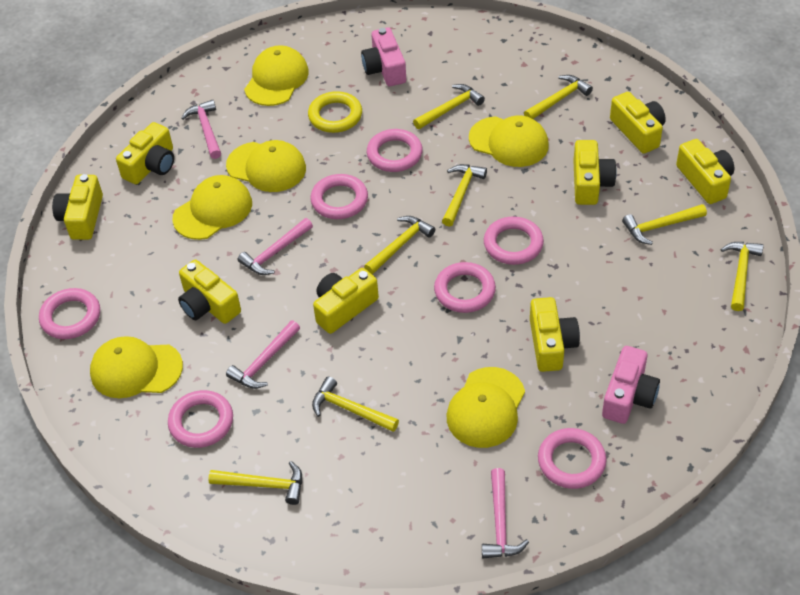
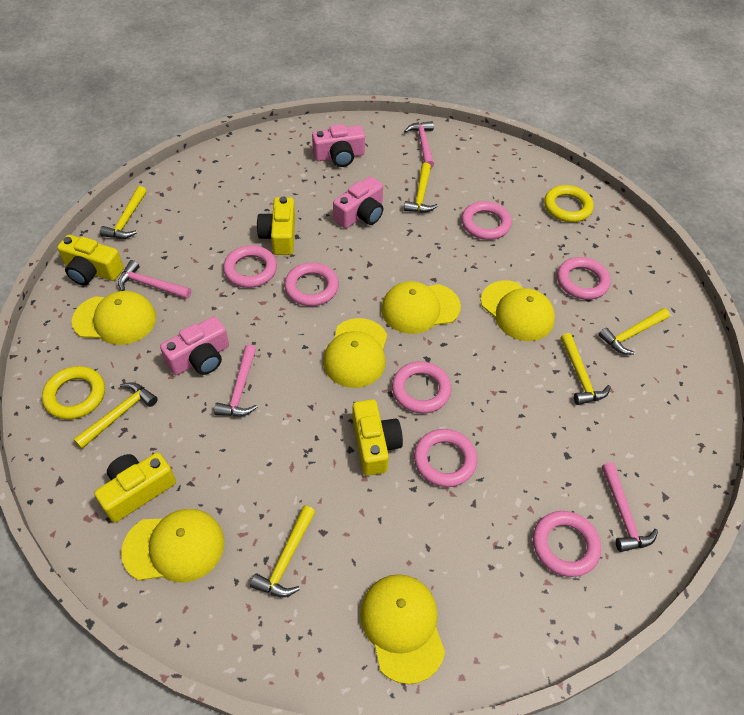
pink camera: 2 -> 3
yellow camera: 8 -> 4
yellow hammer: 8 -> 6
yellow ring: 1 -> 2

